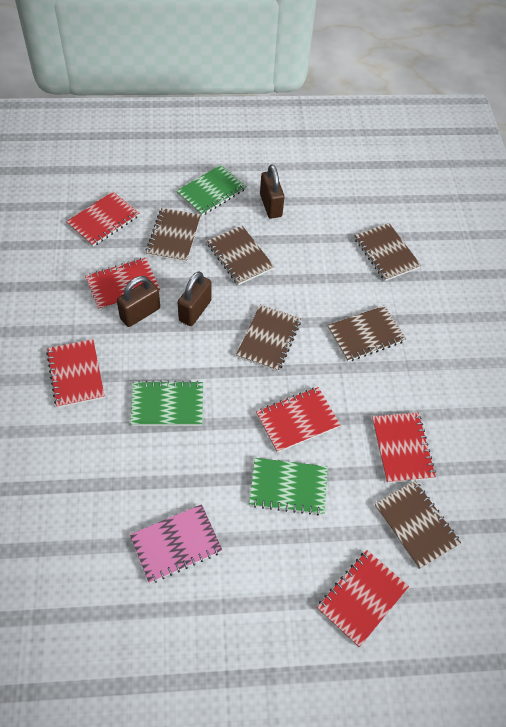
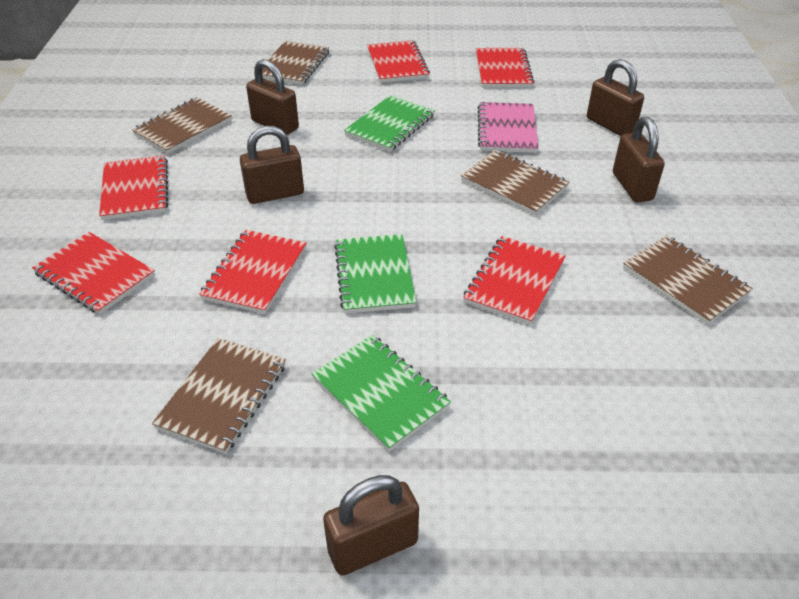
brown notebook: 6 -> 5
brown padlock: 3 -> 5

